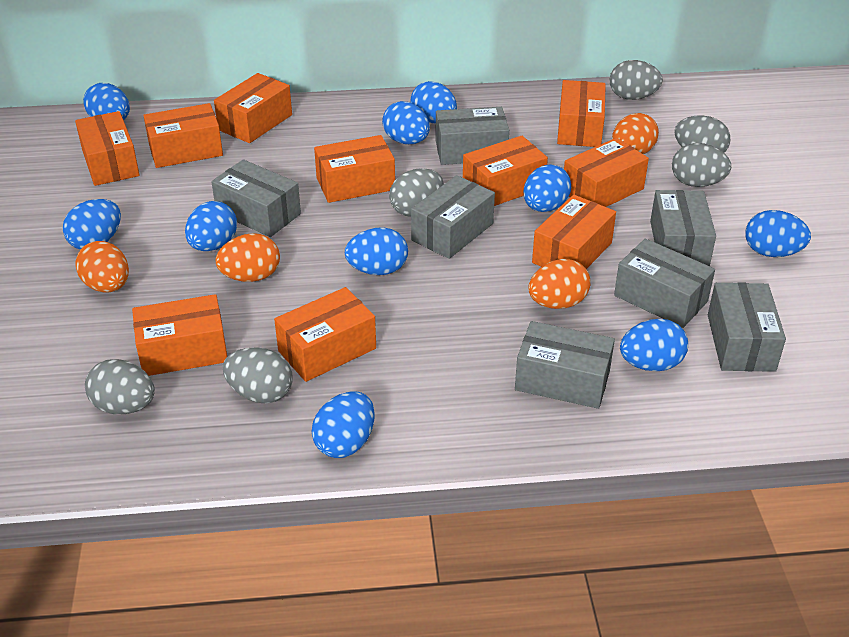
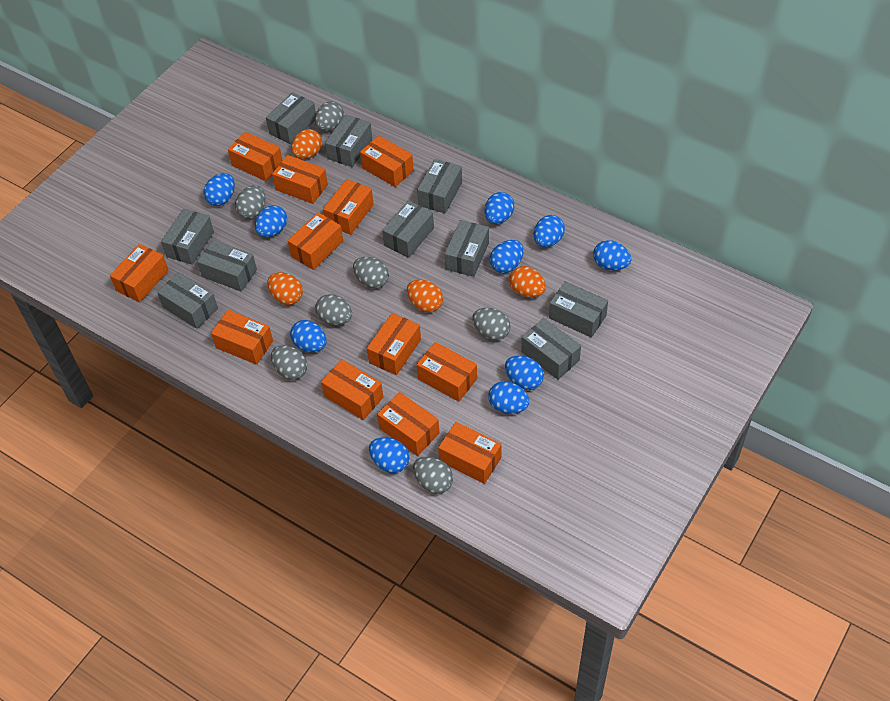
grey box: 7 -> 10
grey egg: 6 -> 7
orange box: 10 -> 12

